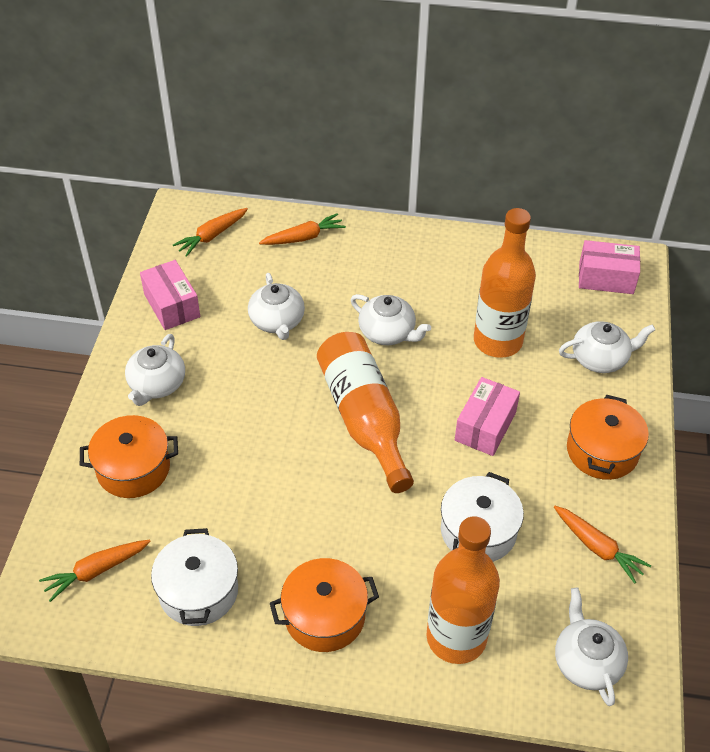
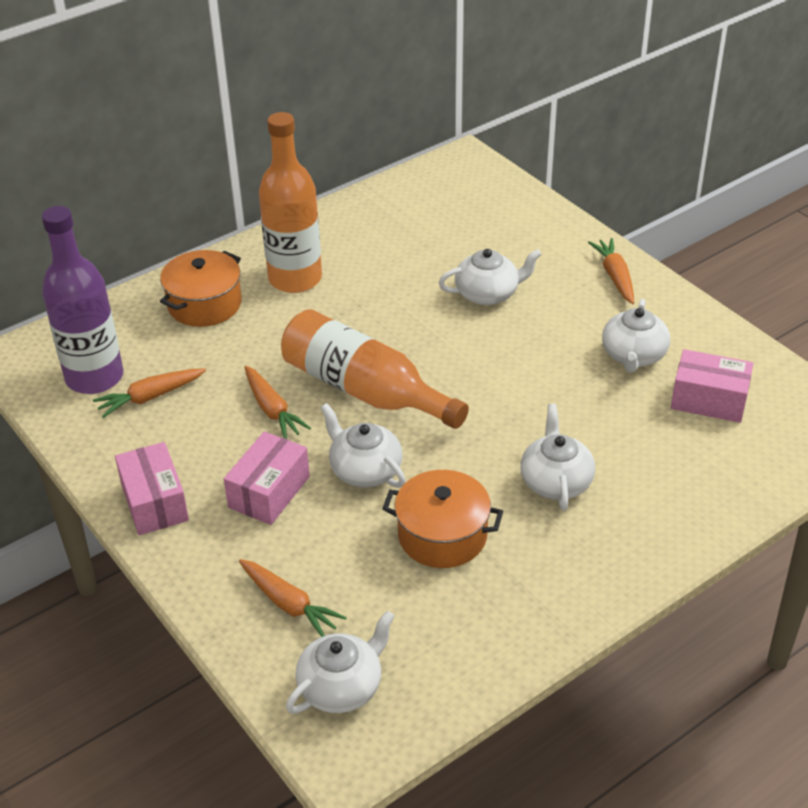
orange bottle: 3 -> 2
orange pot: 3 -> 2
purple bottle: 0 -> 1
white pot: 2 -> 0

